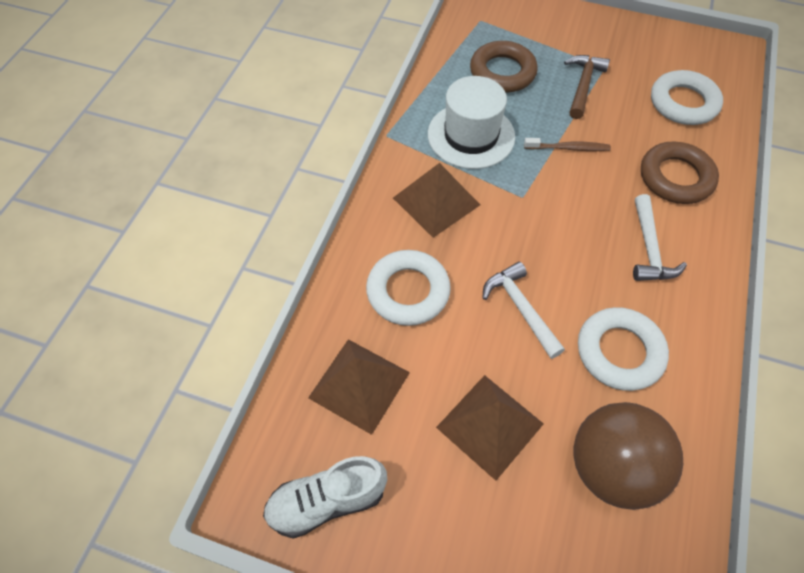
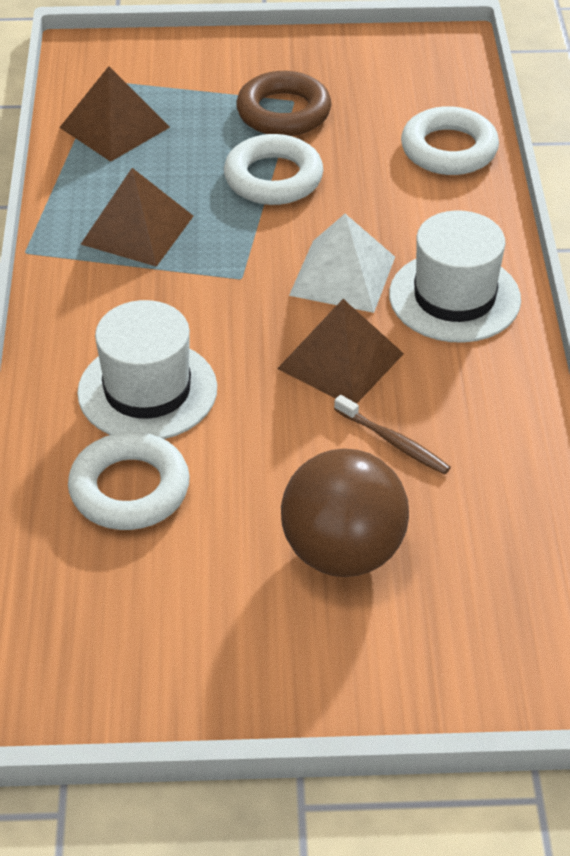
brown hammer: 1 -> 0
brown ring: 2 -> 1
white hammer: 2 -> 0
white hat: 1 -> 2
white pyramid: 0 -> 1
white shoe: 1 -> 0

